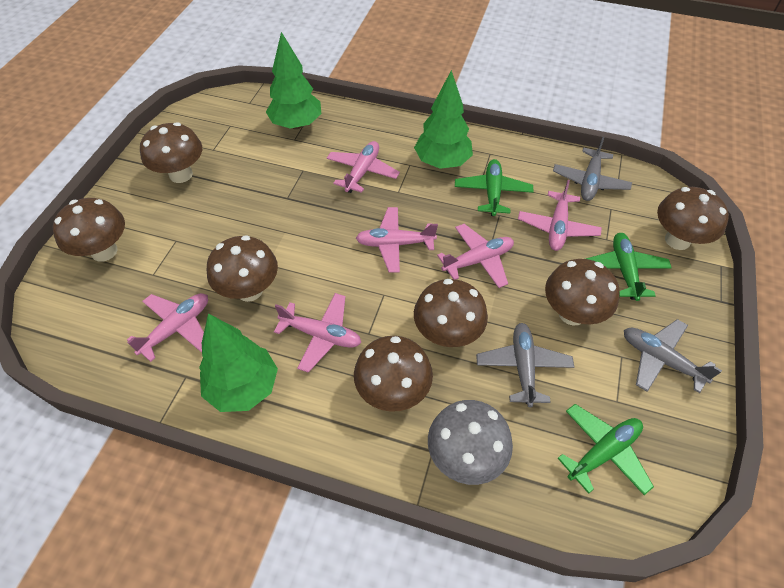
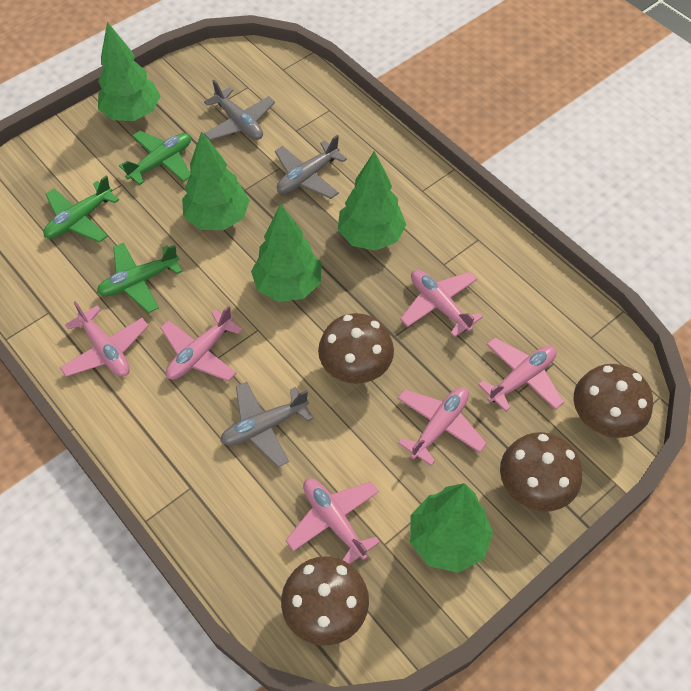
brown mushroom: 7 -> 4
green tree: 3 -> 5
grey mushroom: 1 -> 0

